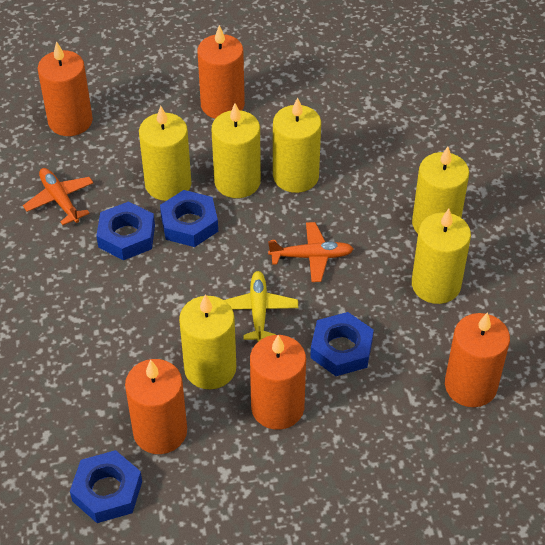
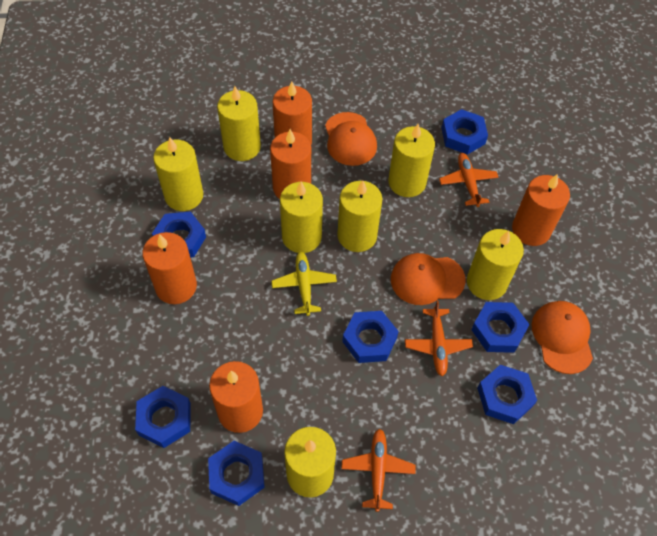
blue nut: 4 -> 7
orange cap: 0 -> 3
orange plane: 2 -> 3
yellow candle: 6 -> 7

